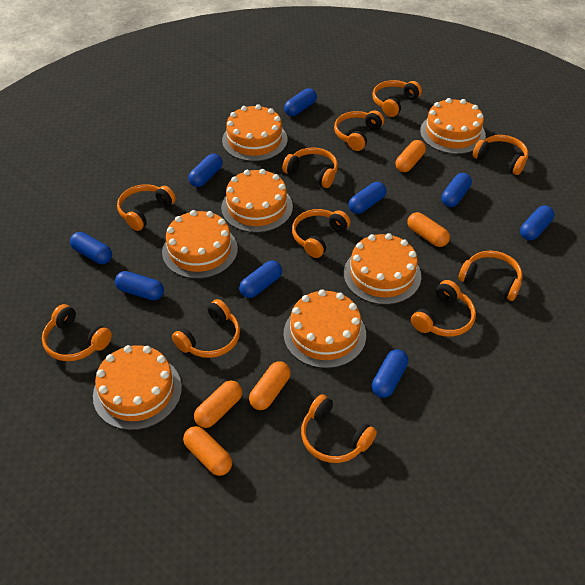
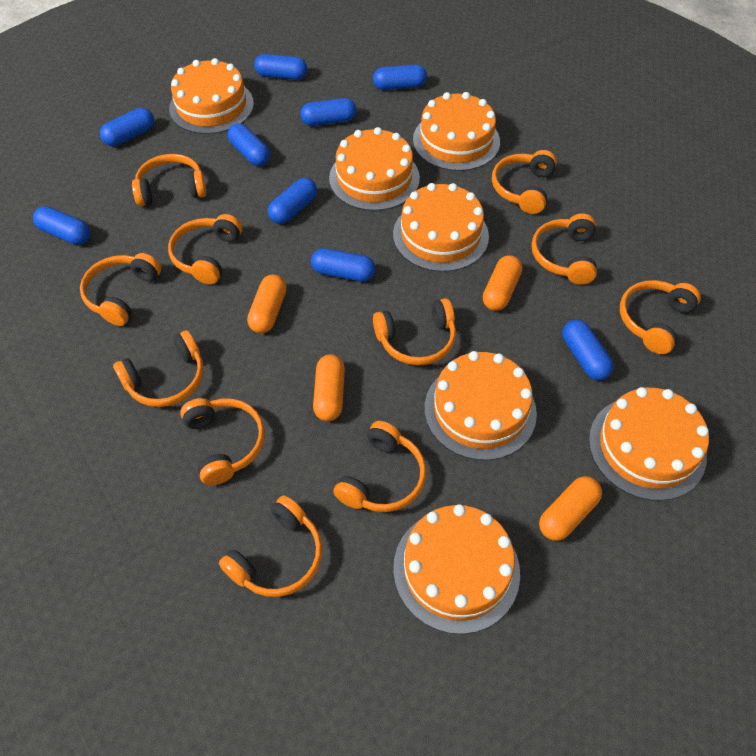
orange capsule: 5 -> 4

